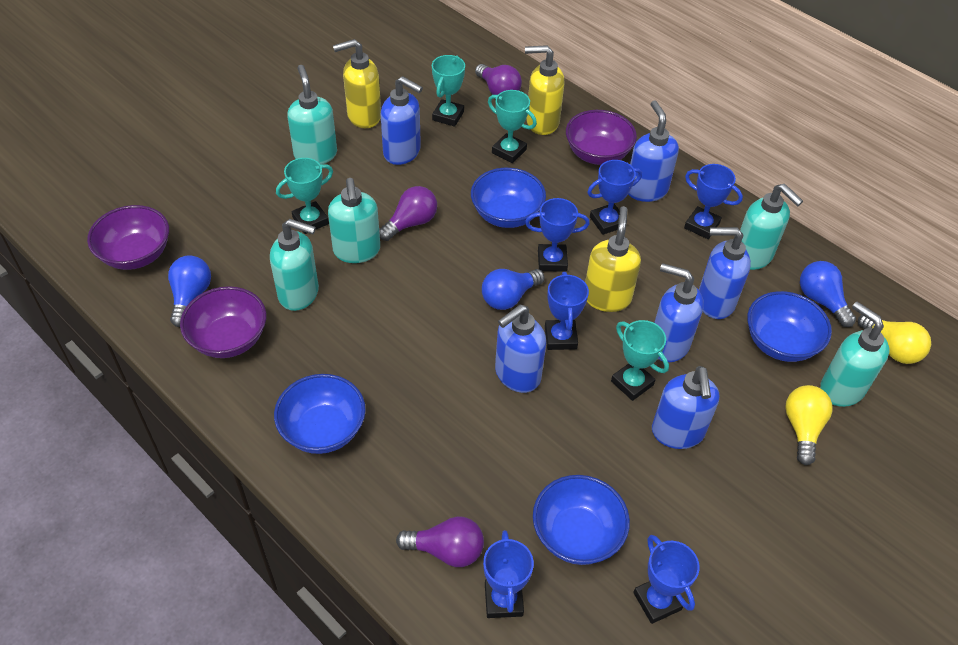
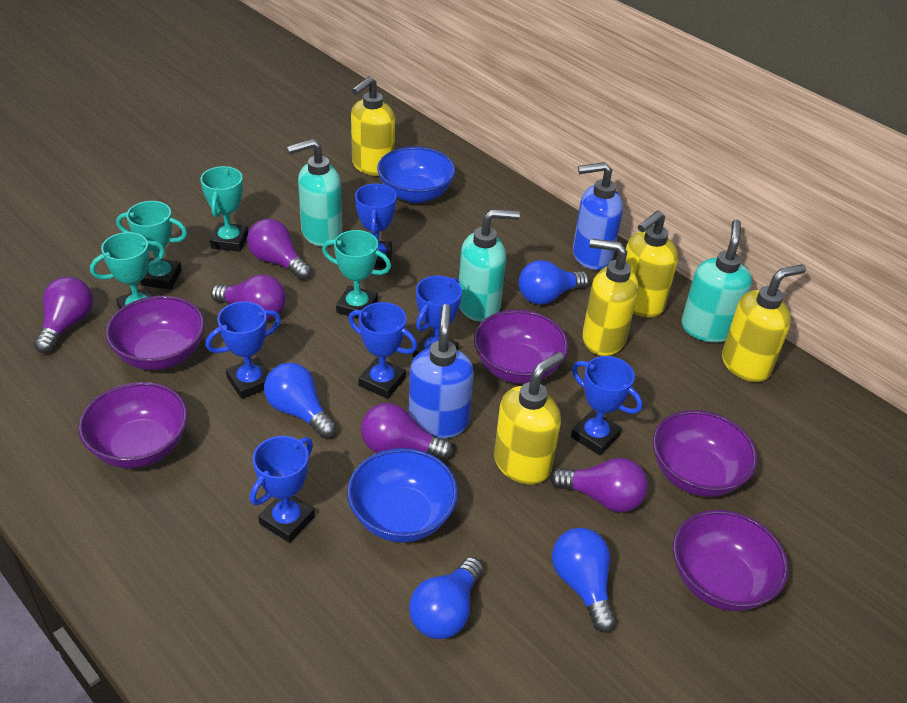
blue bowl: 4 -> 2
blue light bulb: 3 -> 4
blue soap dispenser: 6 -> 2
purple bowl: 3 -> 5
purple light bulb: 3 -> 5
turquoise soap dispenser: 5 -> 3
yellow light bulb: 2 -> 0
yellow soap dispenser: 3 -> 5

